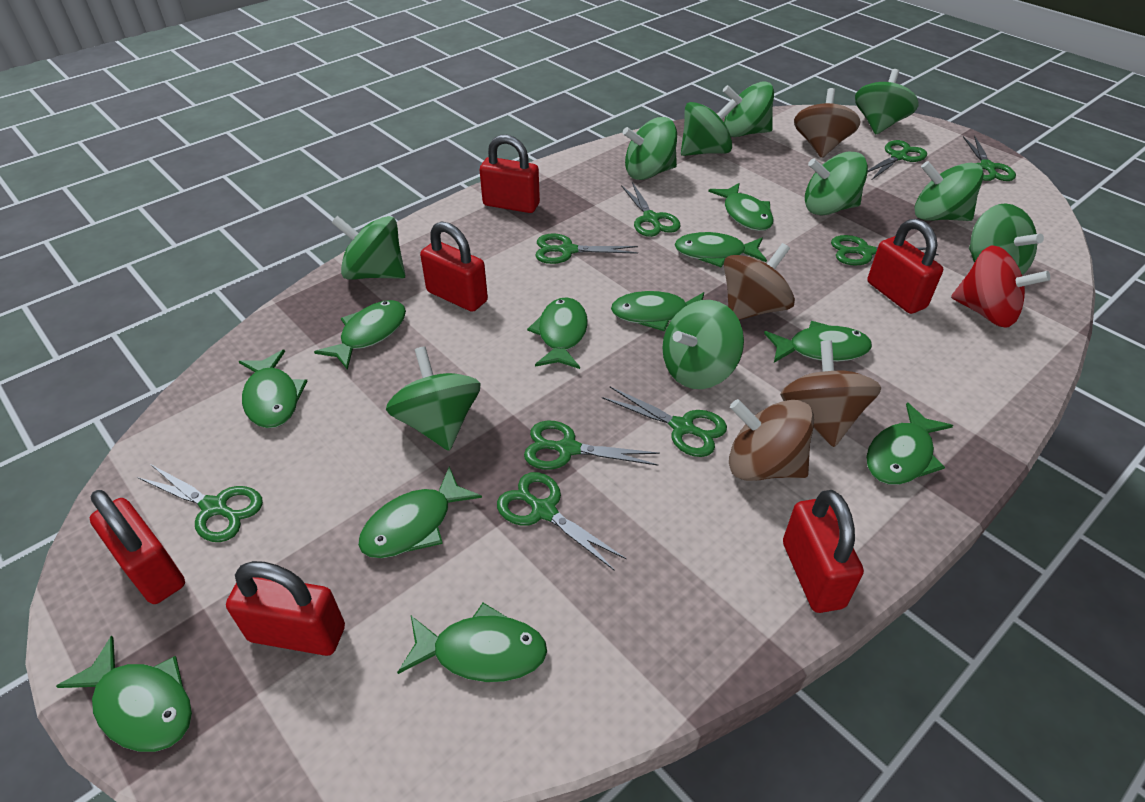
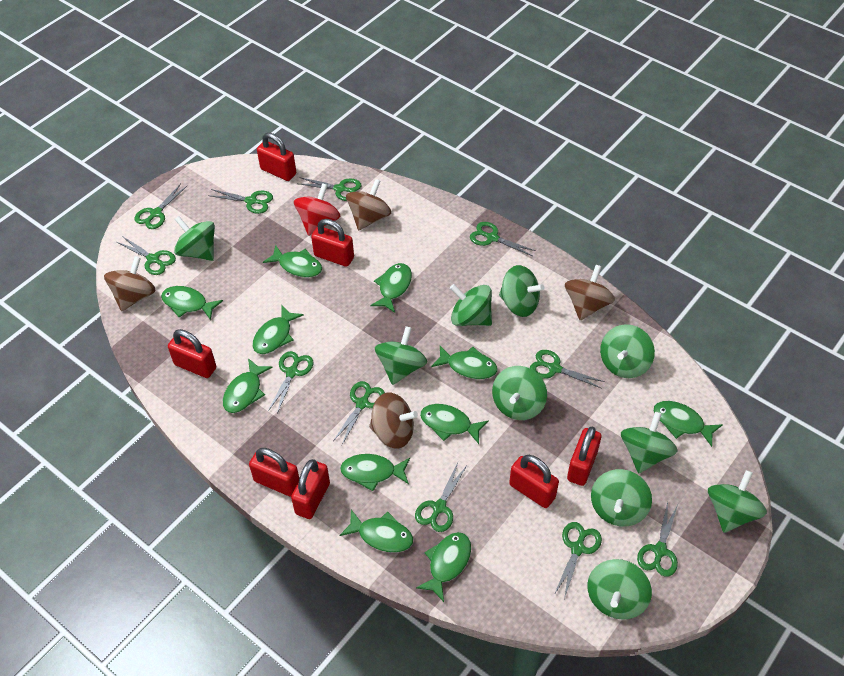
green scissors: 9 -> 11
red padlock: 6 -> 7

